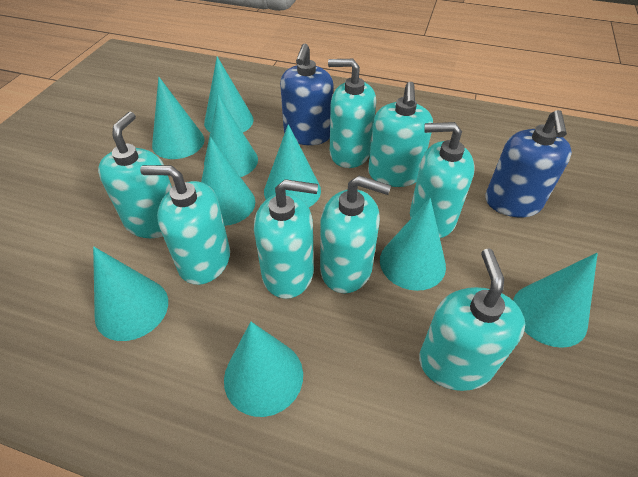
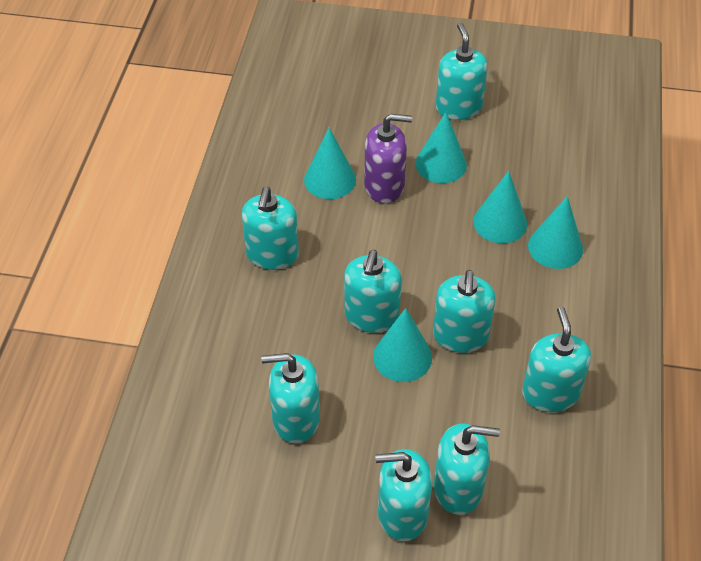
blue soap dispenser: 2 -> 0
purple soap dispenser: 0 -> 1
turquoise cone: 9 -> 5

